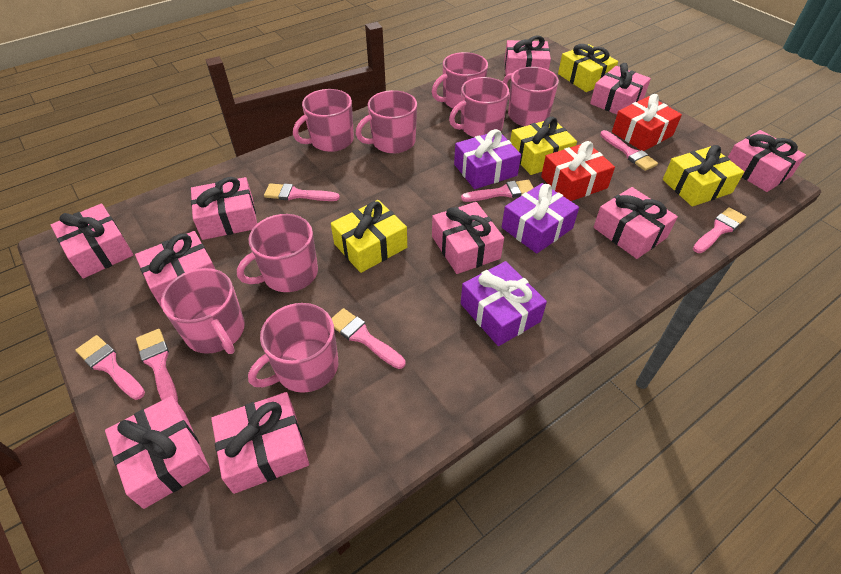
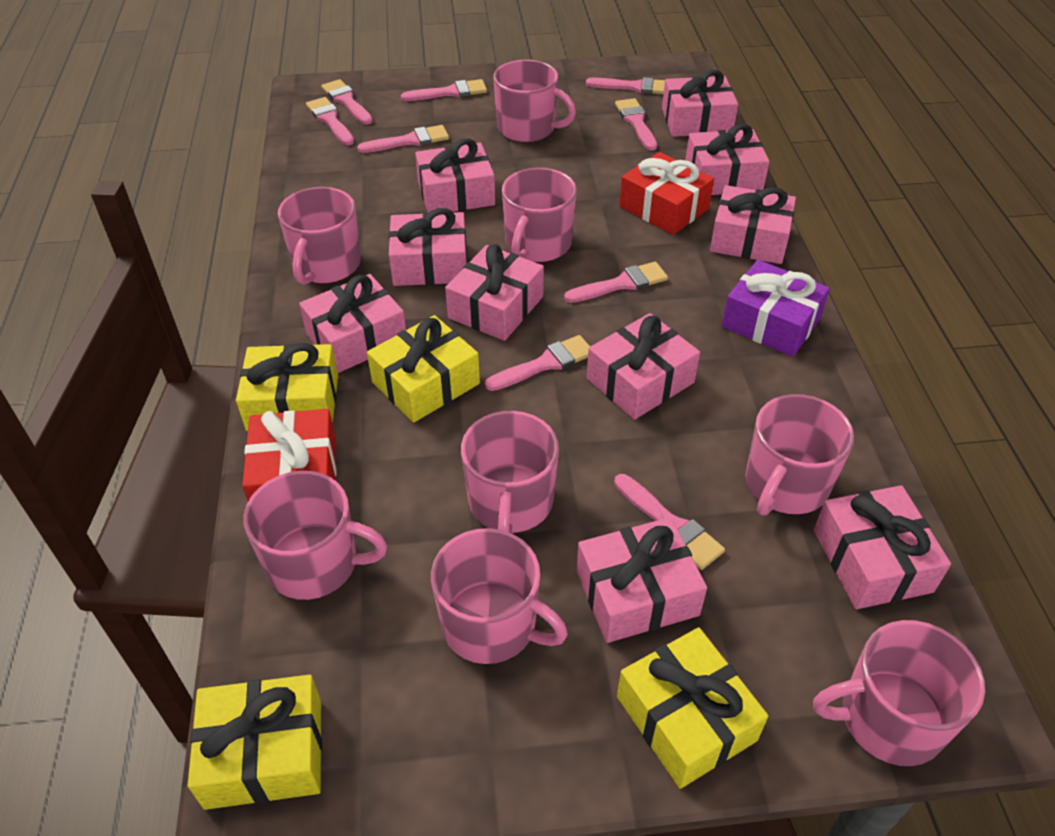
pink brush: 7 -> 9
purple gift: 3 -> 1

